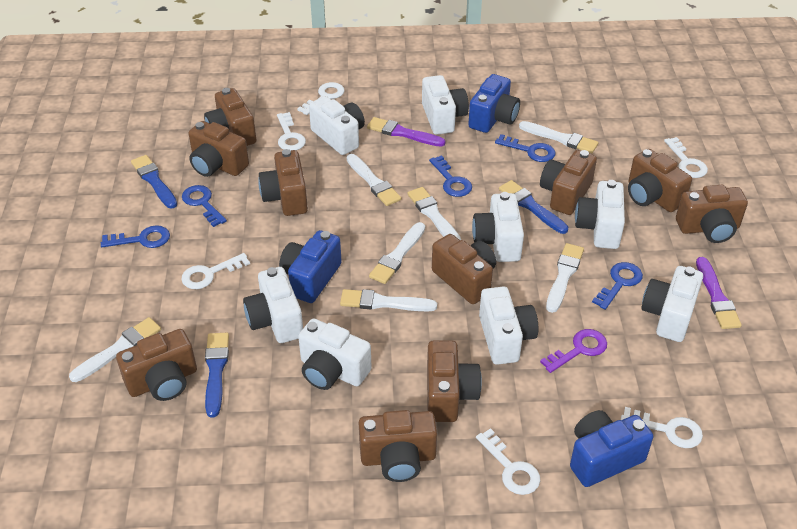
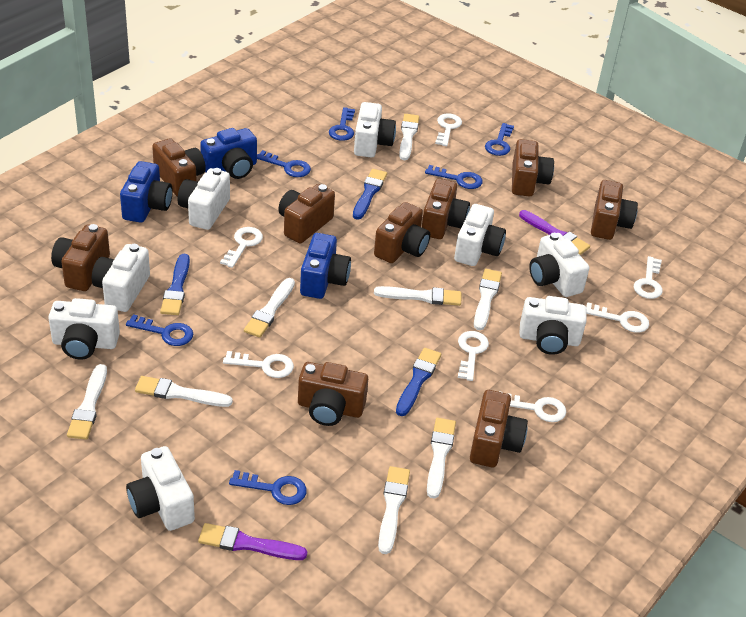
blue key: 5 -> 6
brown camera: 10 -> 9
purple key: 1 -> 0
white brush: 7 -> 8
white key: 6 -> 7

